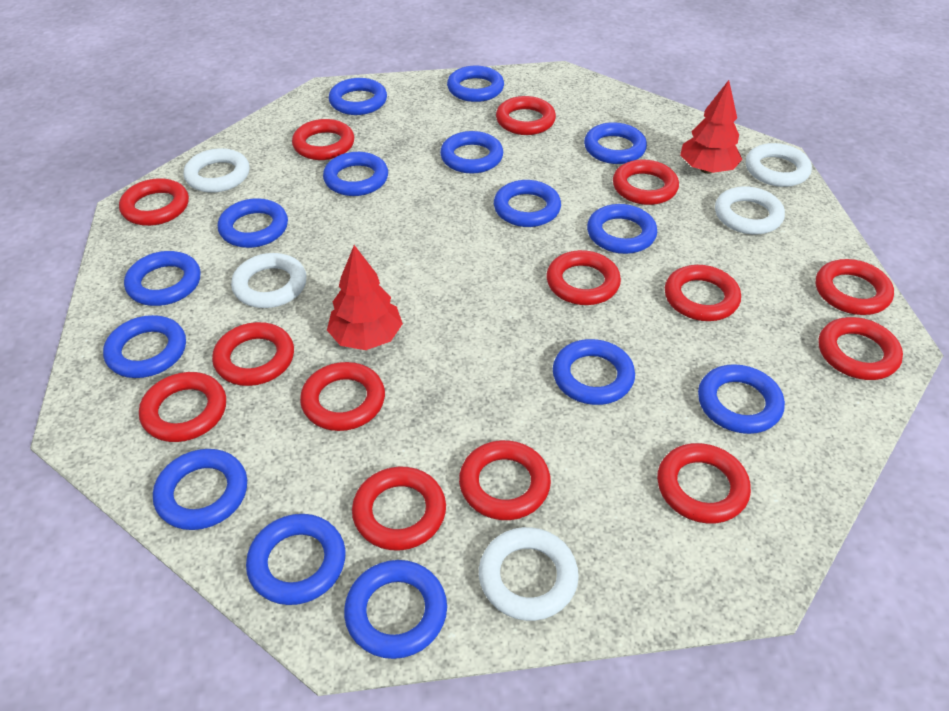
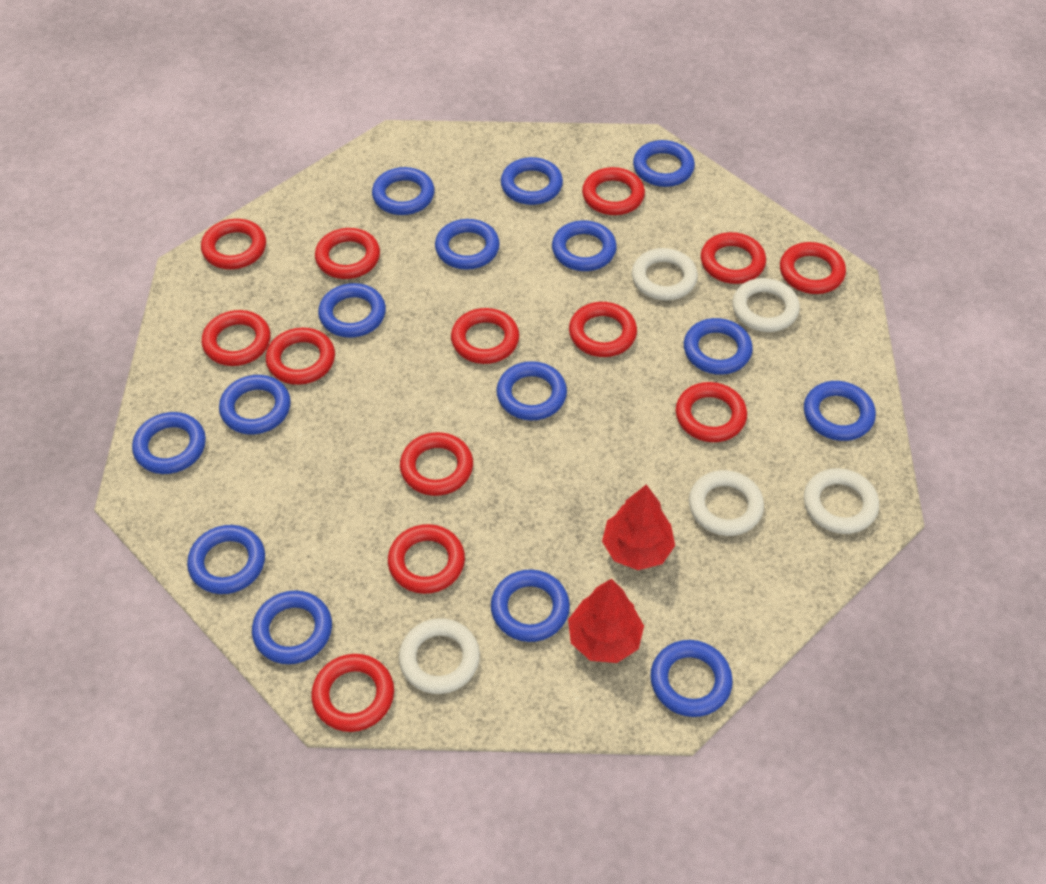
red ring: 14 -> 13

